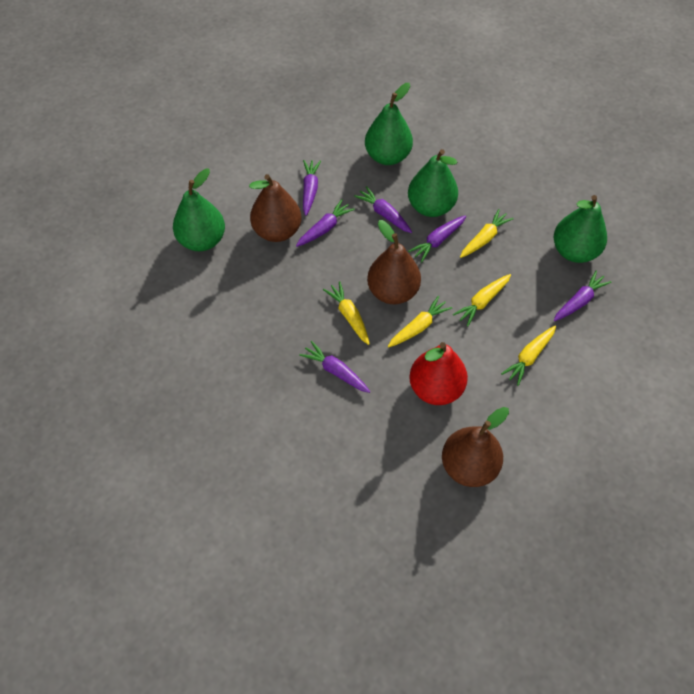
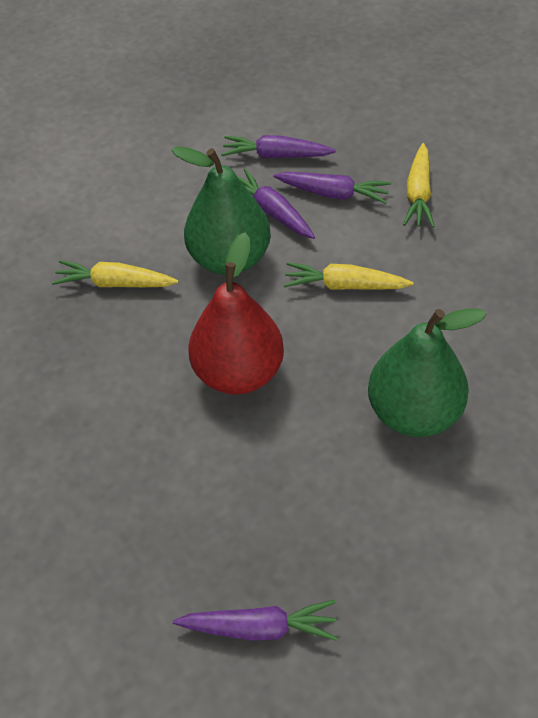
brown pear: 3 -> 0
green pear: 4 -> 2
purple carrot: 6 -> 4
yellow carrot: 5 -> 3

